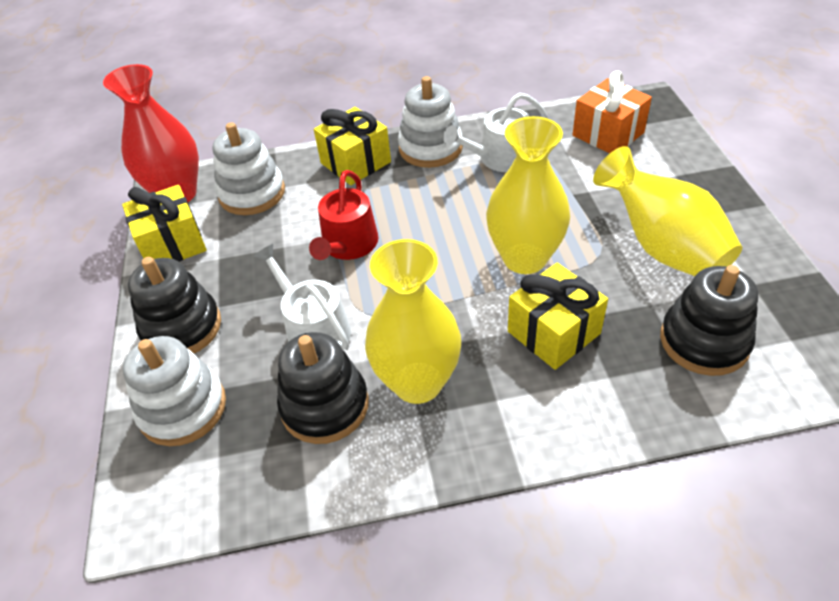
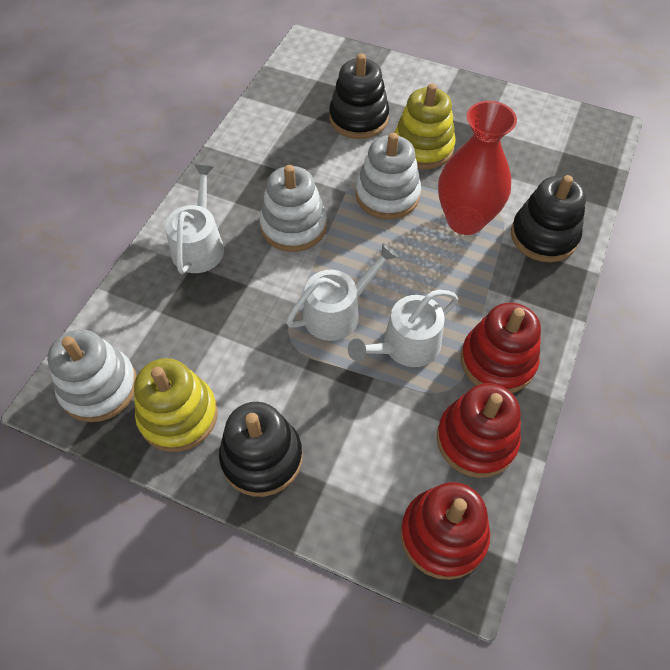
orange gift: 1 -> 0
red stacking toy: 0 -> 3
red watering can: 1 -> 0
white watering can: 2 -> 3
yellow gift: 3 -> 0
yellow stacking toy: 0 -> 2
yellow vase: 3 -> 0

